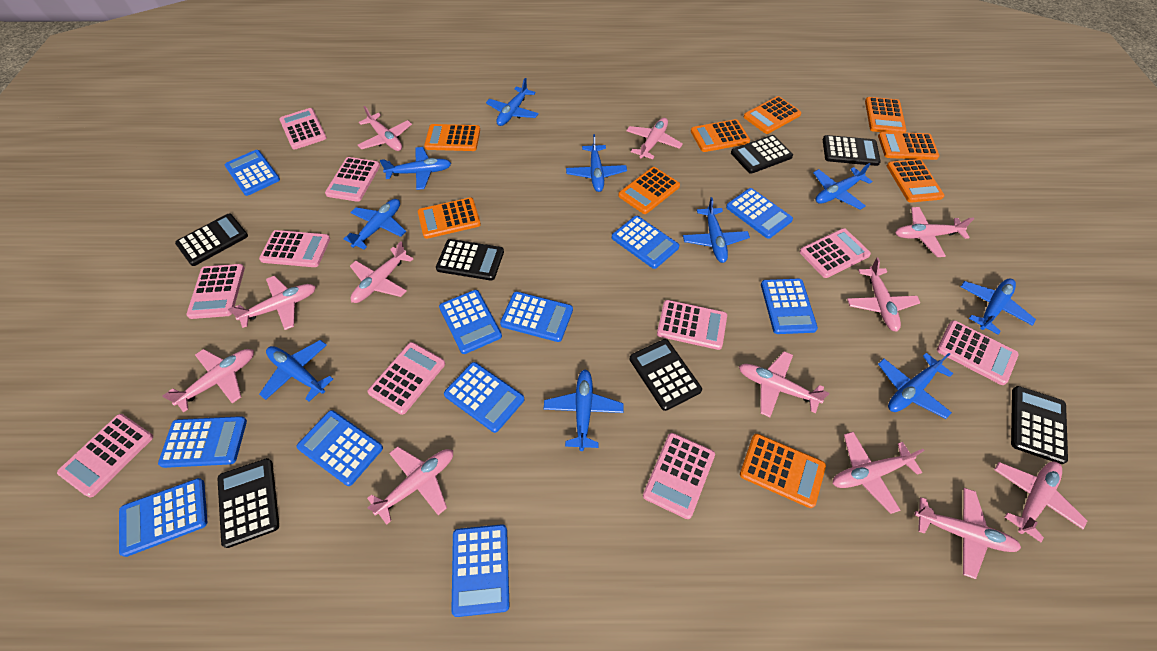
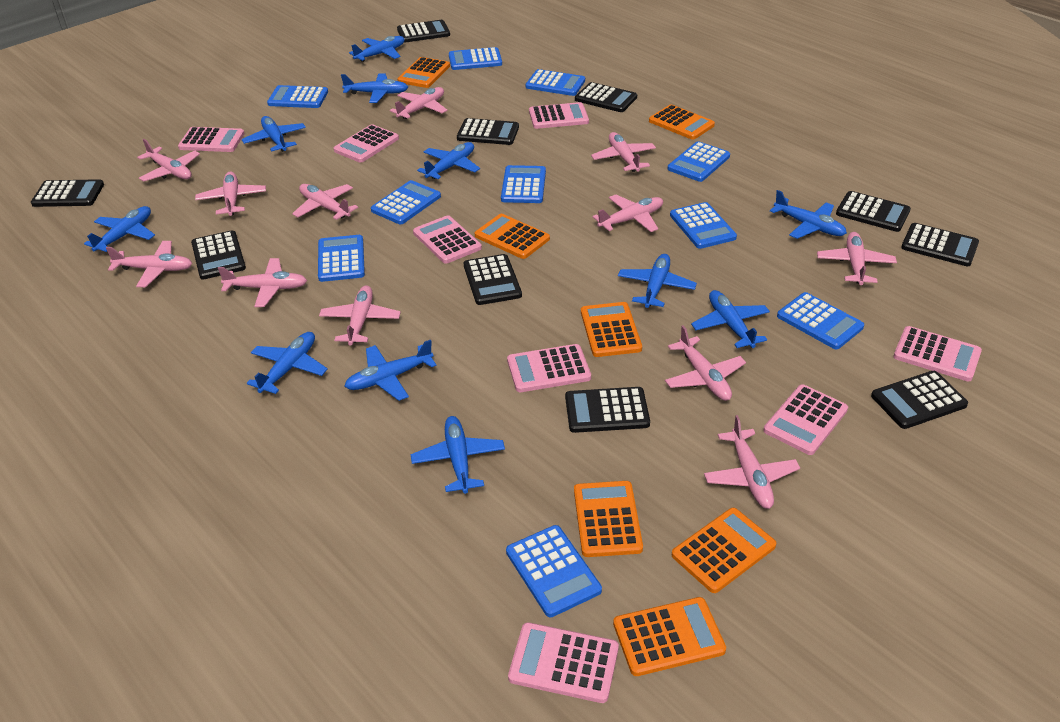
black calculator: 7 -> 10
blue calculator: 11 -> 10
blue plane: 10 -> 11
orange calculator: 9 -> 7
pink calculator: 10 -> 8

